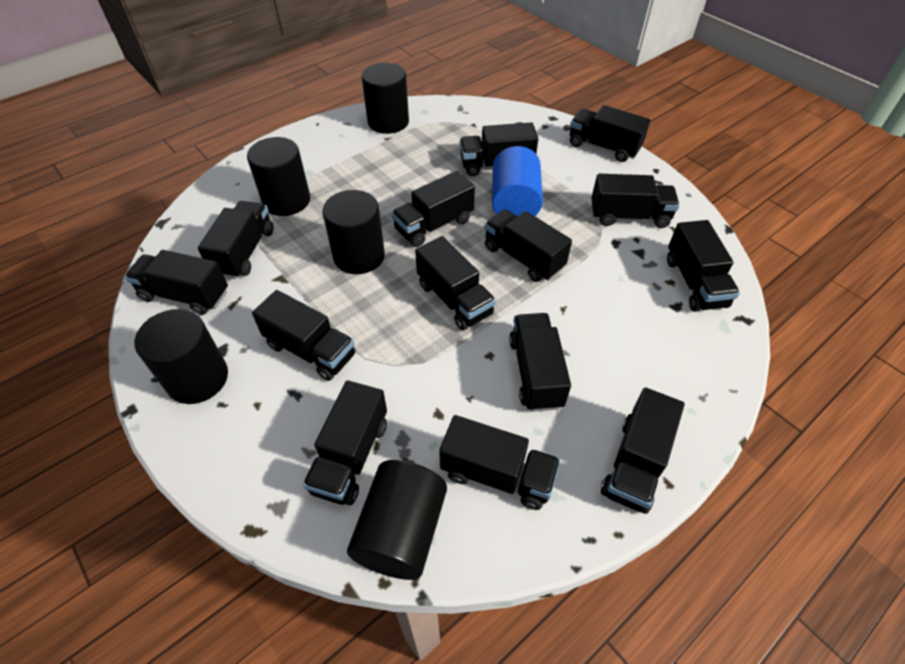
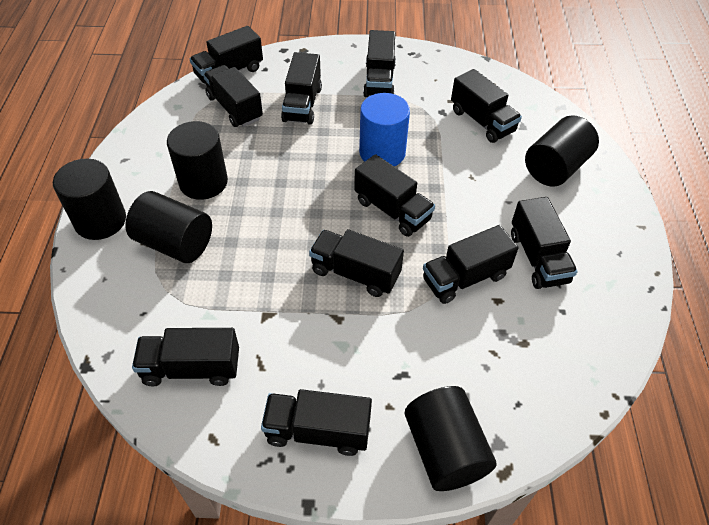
black truck: 14 -> 11

